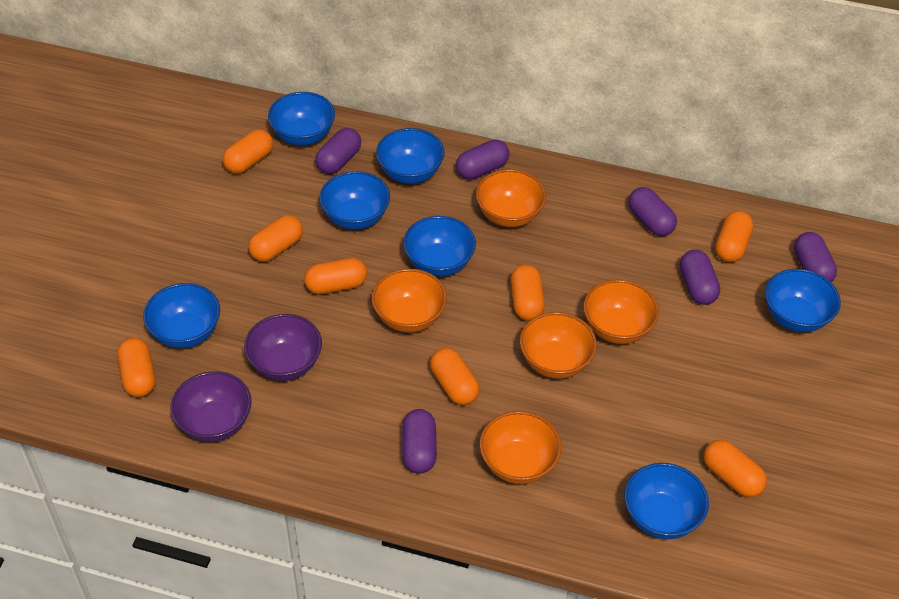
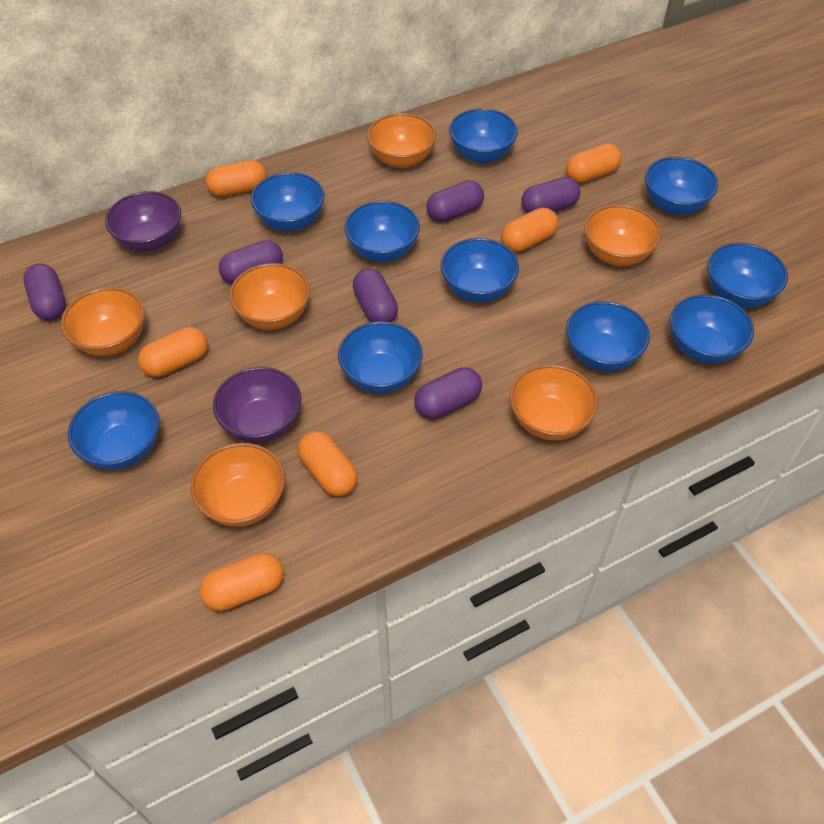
blue bowl: 7 -> 10
orange bowl: 5 -> 6
orange capsule: 8 -> 6

